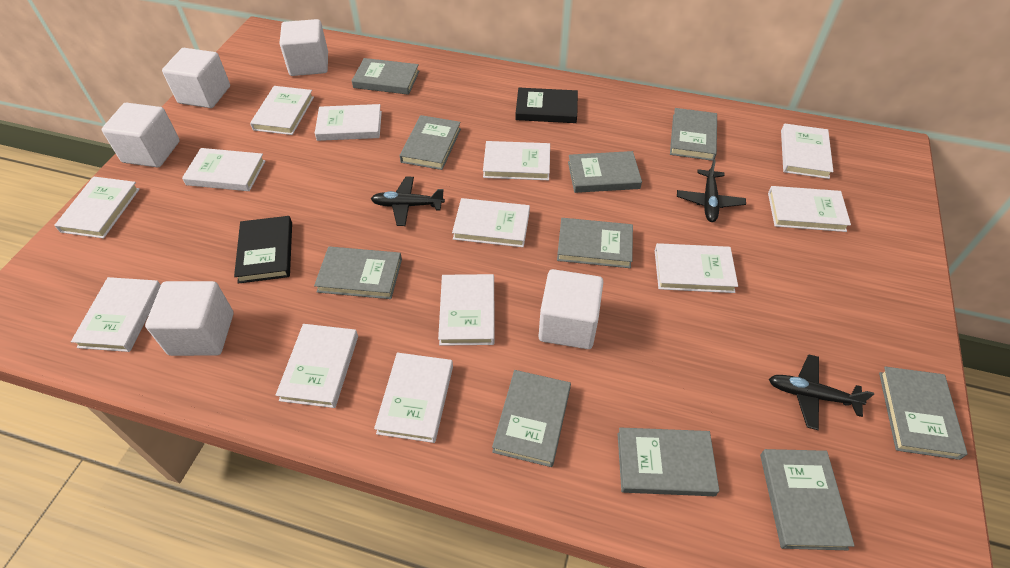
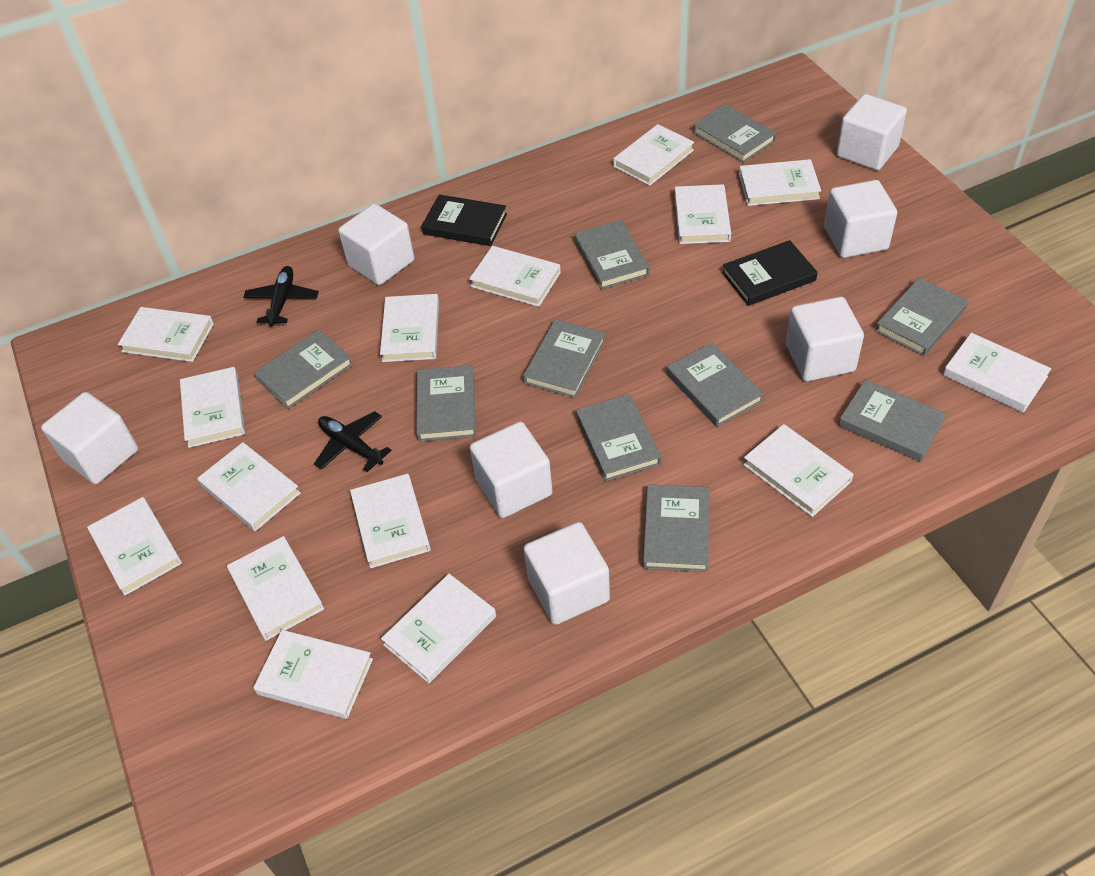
black plane: 3 -> 2
white book: 13 -> 15
white cube: 5 -> 7

